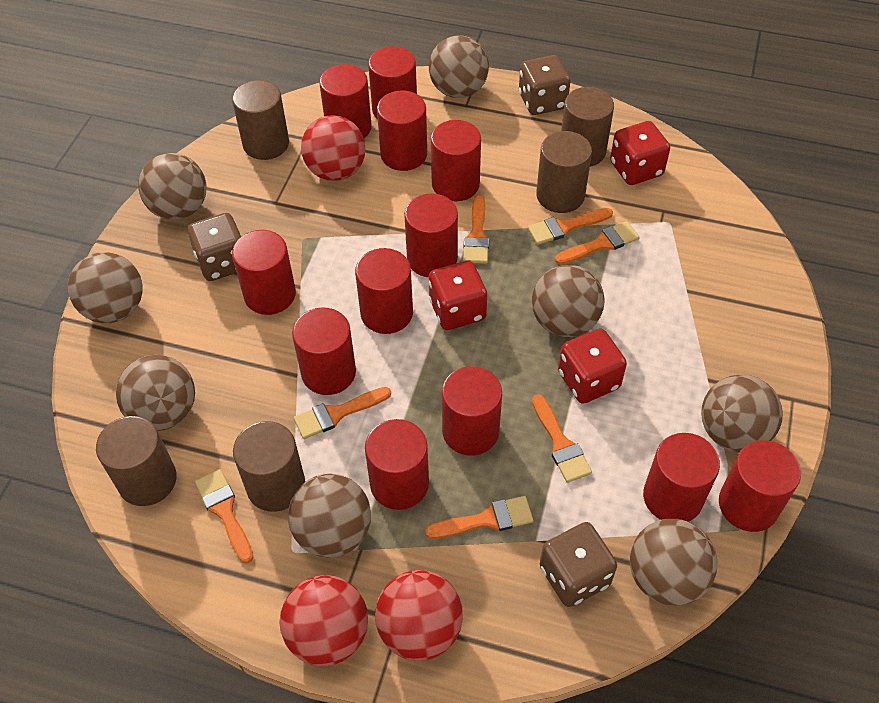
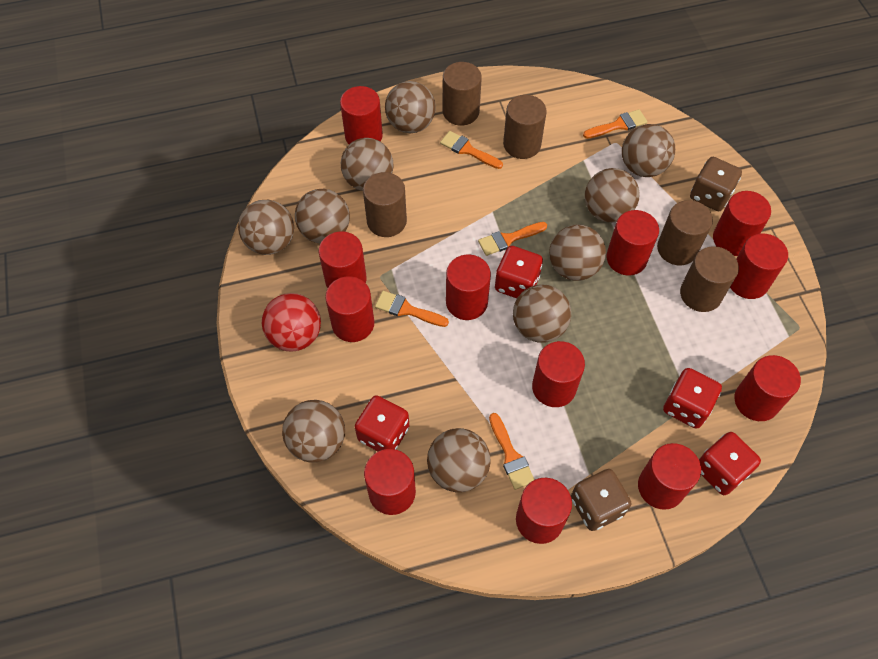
brown ball: 8 -> 10
brown dice: 3 -> 2
orange brush: 7 -> 5
red ball: 3 -> 1
red dice: 3 -> 4

